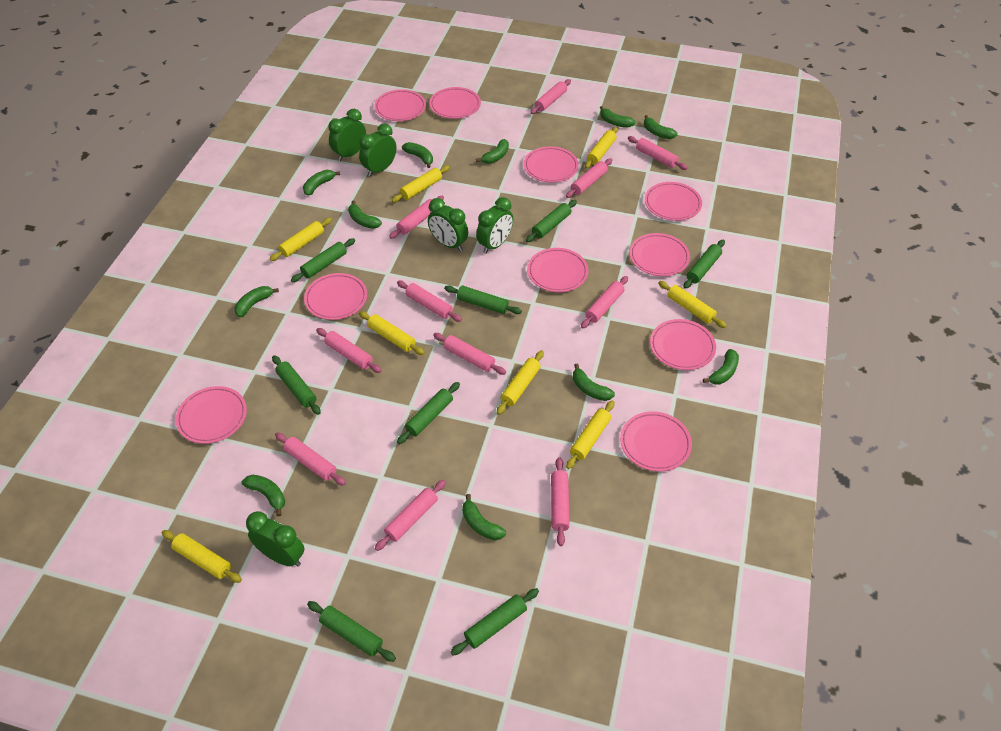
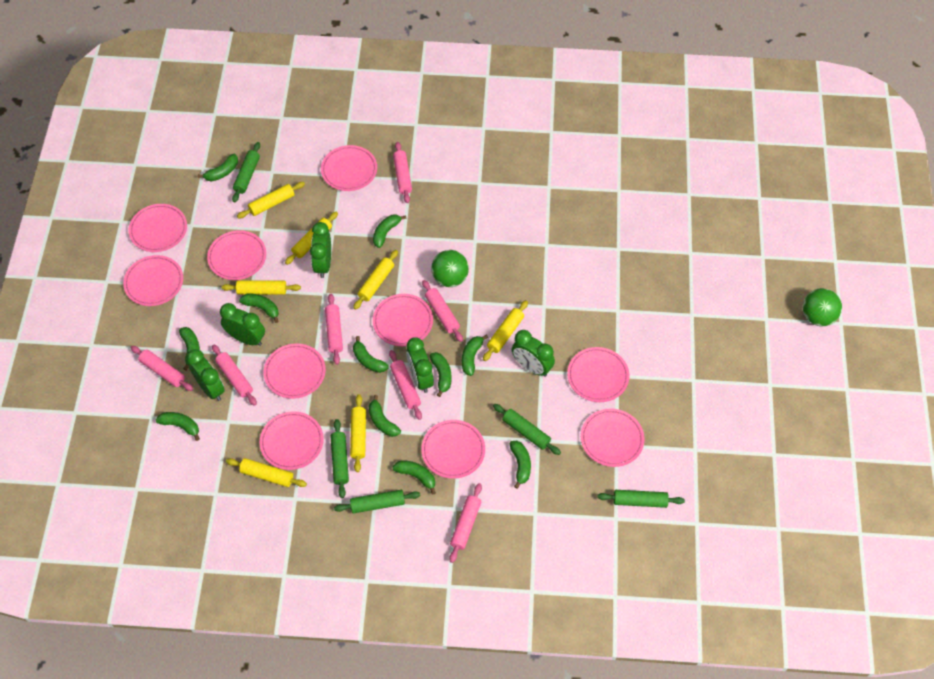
green ball: 0 -> 2
green rolling pin: 8 -> 5
pink rolling pin: 11 -> 7
yellow rolling pin: 8 -> 7

